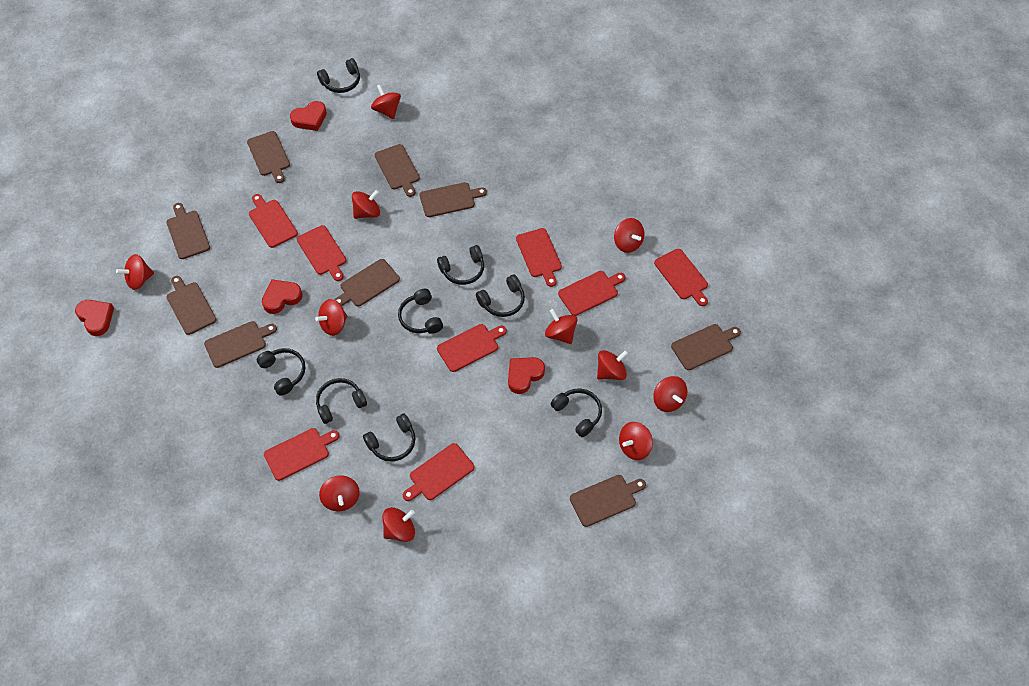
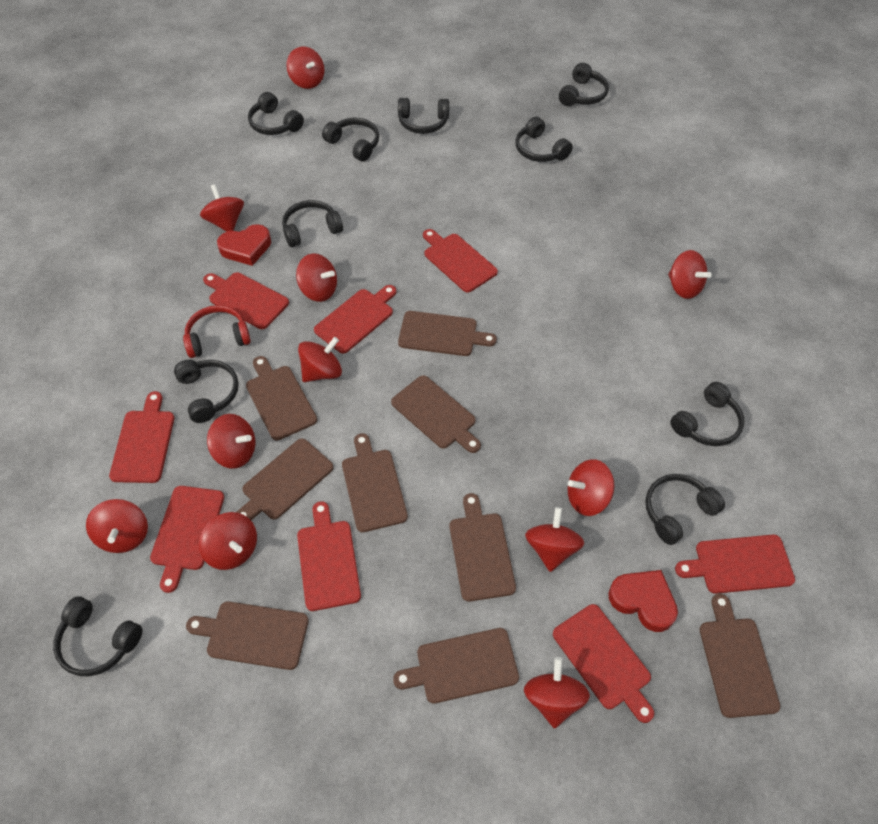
black headphones: 8 -> 10
red headphones: 0 -> 1
red heart: 4 -> 2

